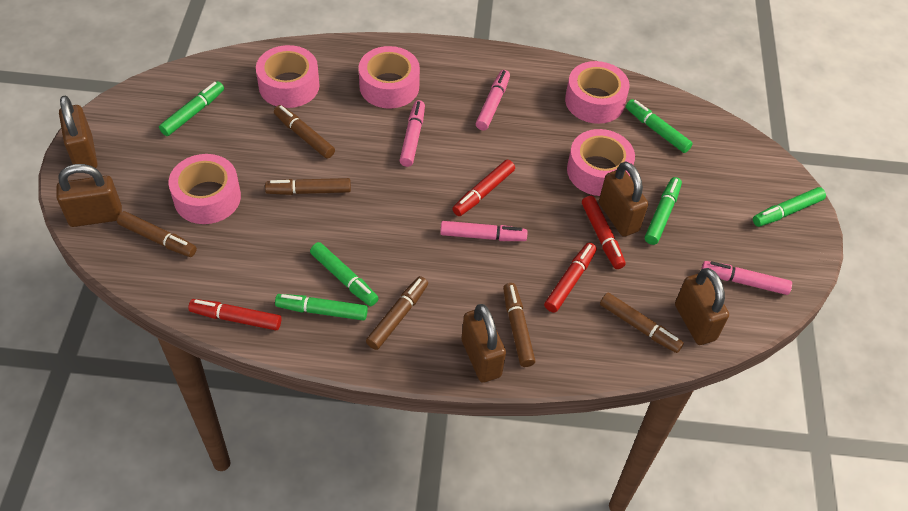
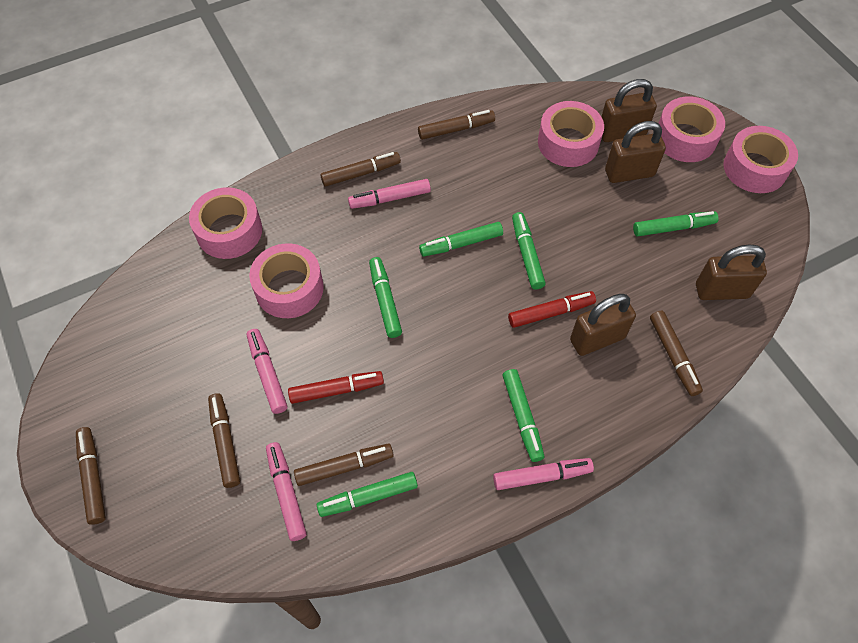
brown padlock: 5 -> 4
red marker: 4 -> 2

